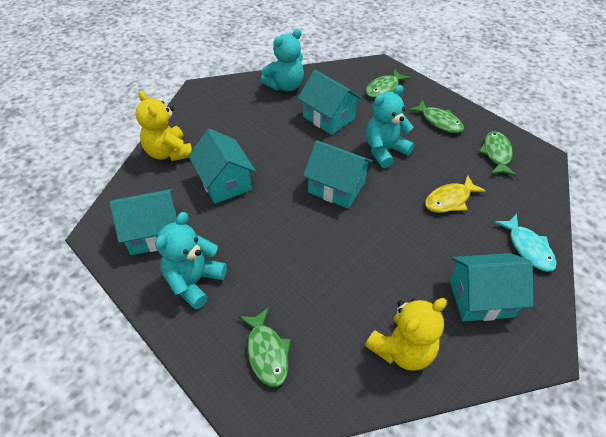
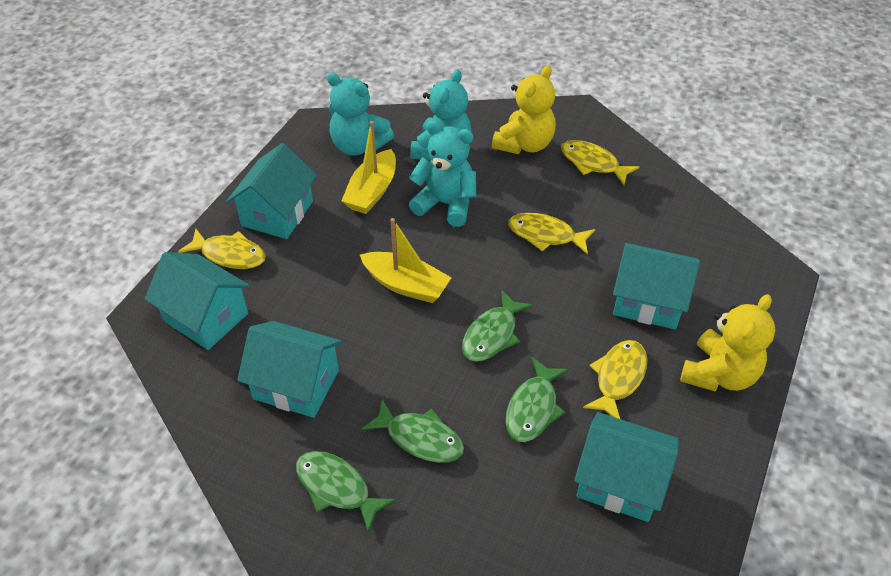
turquoise fish: 1 -> 0
yellow boat: 0 -> 2
yellow fish: 1 -> 4

